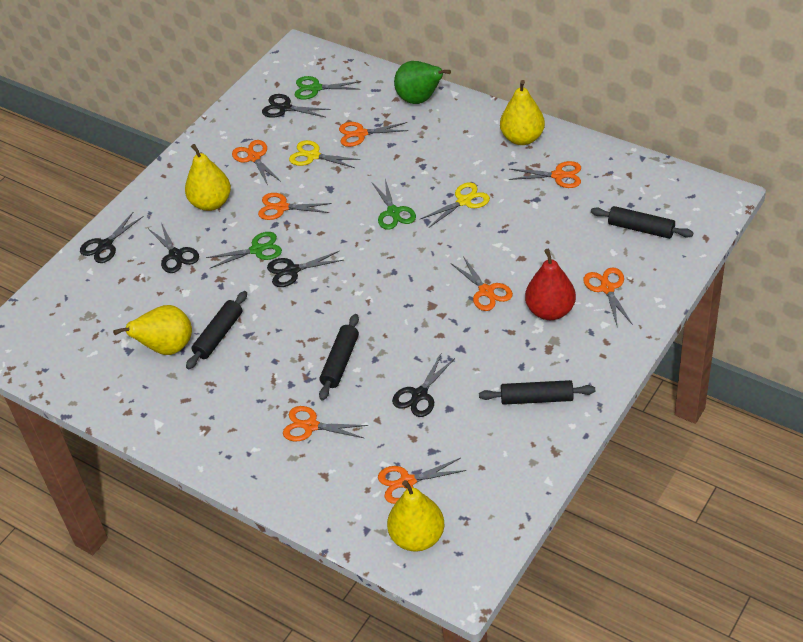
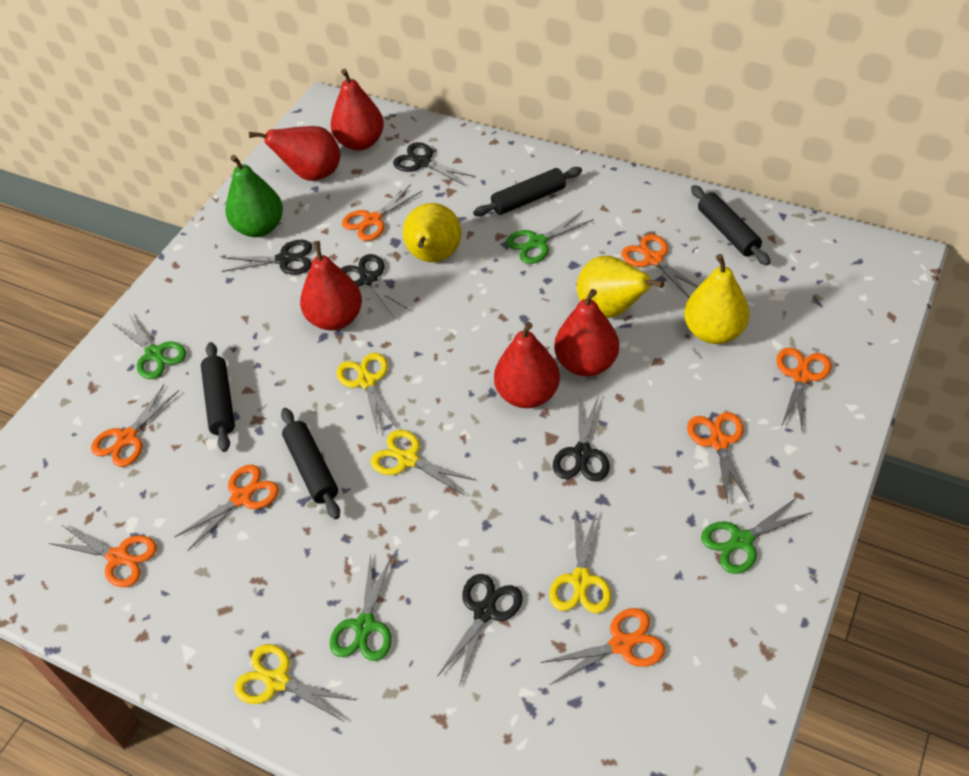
green scissors: 3 -> 4
red pear: 1 -> 5
yellow pear: 4 -> 3
yellow scissors: 2 -> 4

